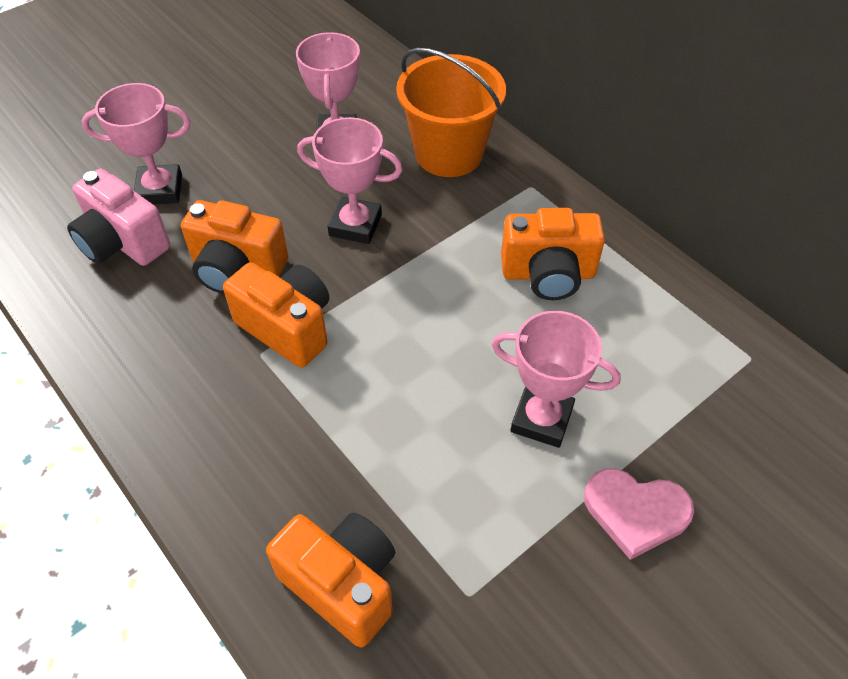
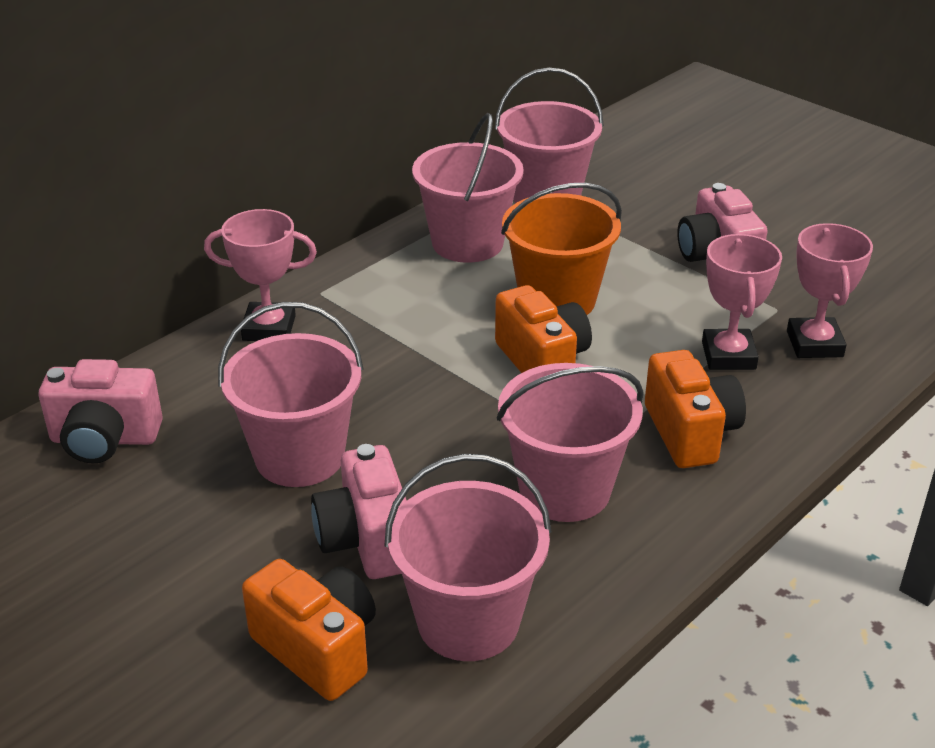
orange camera: 4 -> 3
pink bucket: 0 -> 5
pink camera: 1 -> 3
pink heart: 1 -> 0
pink trophy: 4 -> 3

